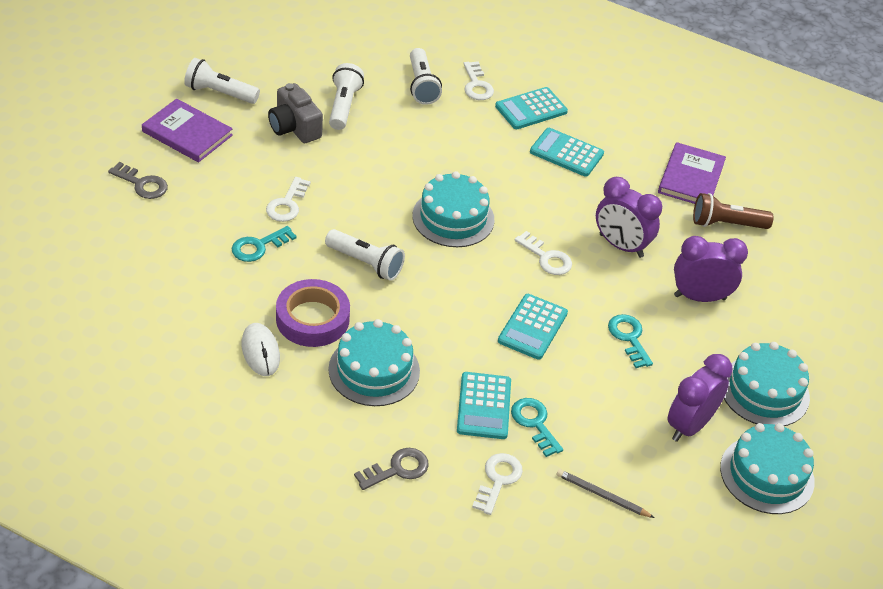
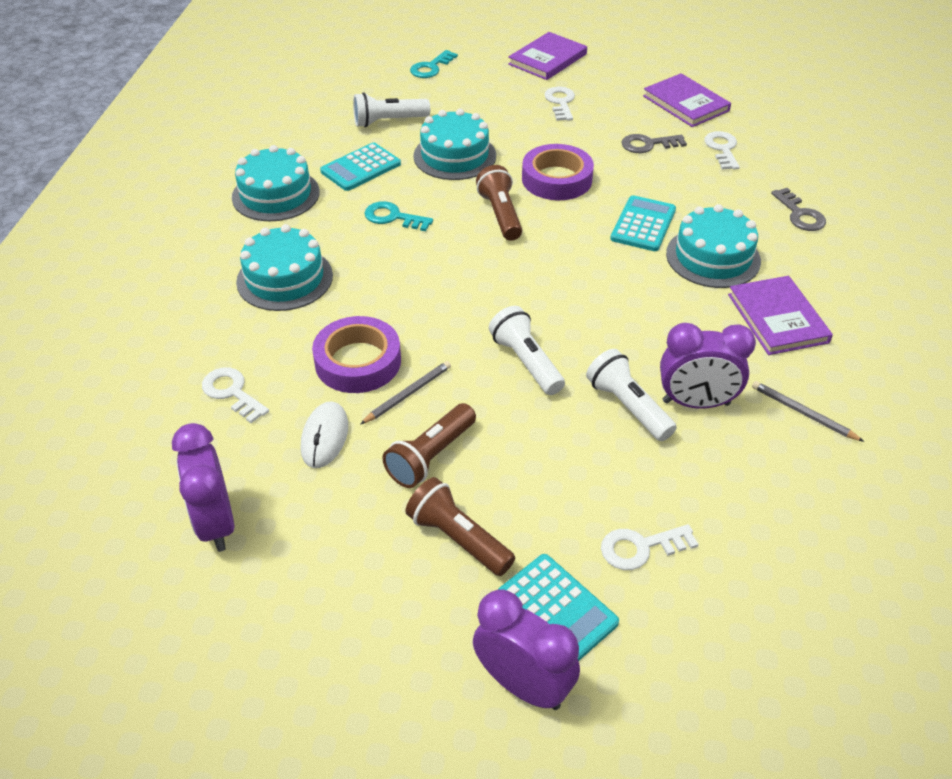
brown flashlight: 1 -> 3
grey camera: 1 -> 0
grey pencil: 1 -> 2
purple book: 2 -> 3
purple tape: 1 -> 2
turquoise calculator: 4 -> 3
turquoise key: 3 -> 2
white flashlight: 4 -> 3

